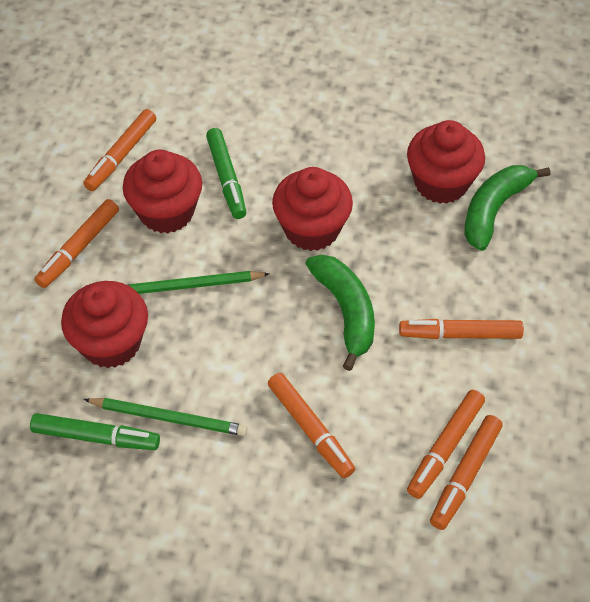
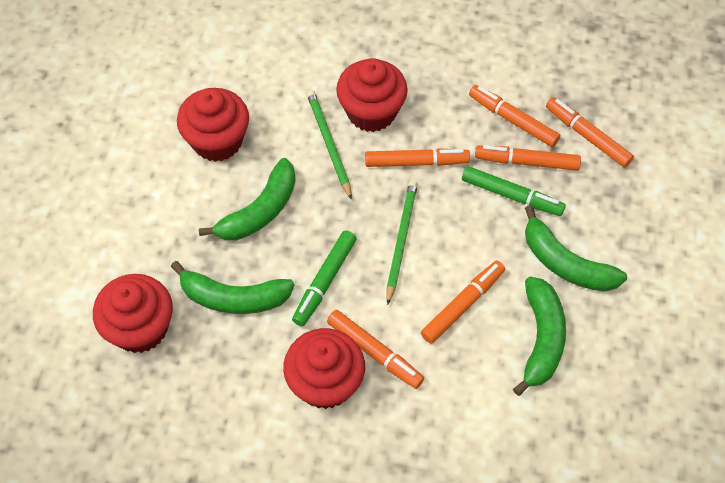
green banana: 2 -> 4

